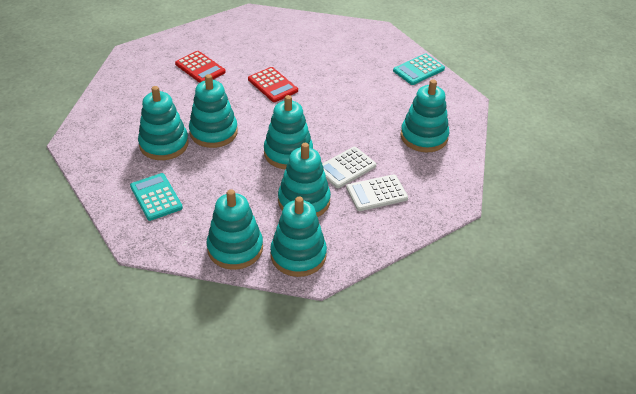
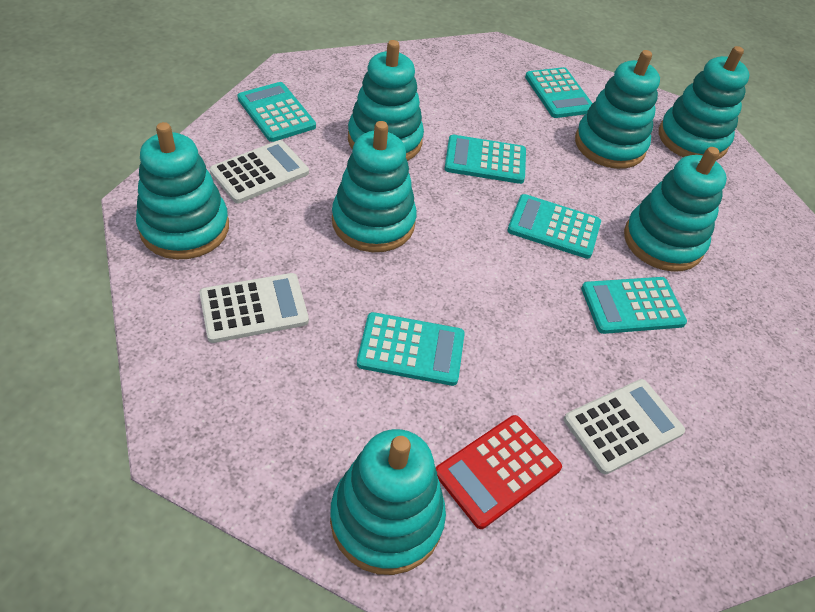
red calculator: 2 -> 1
turquoise calculator: 2 -> 6
white calculator: 2 -> 3

